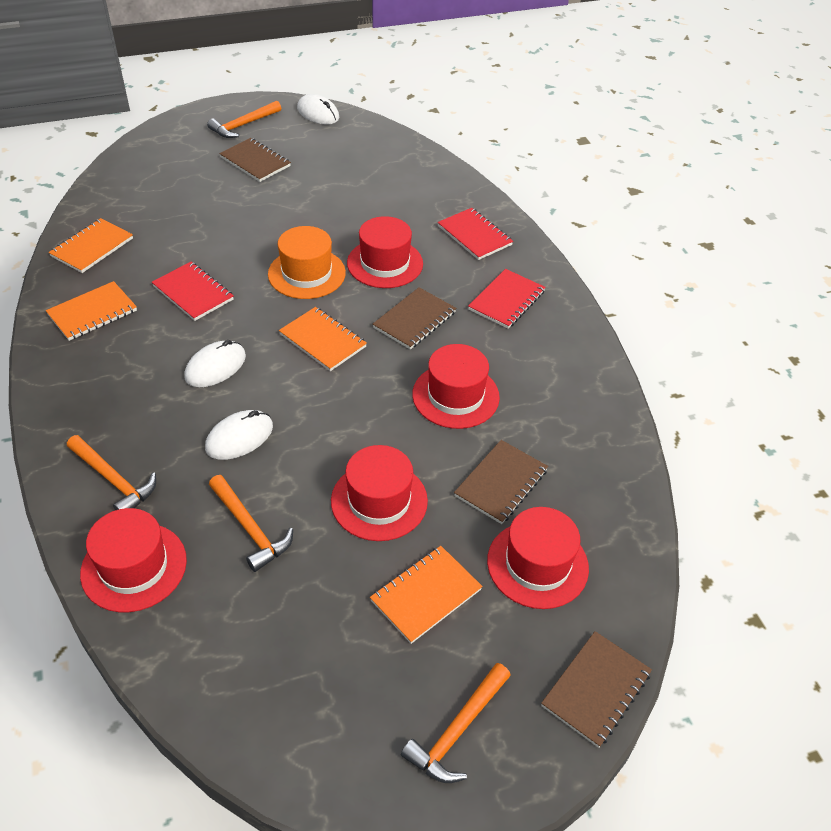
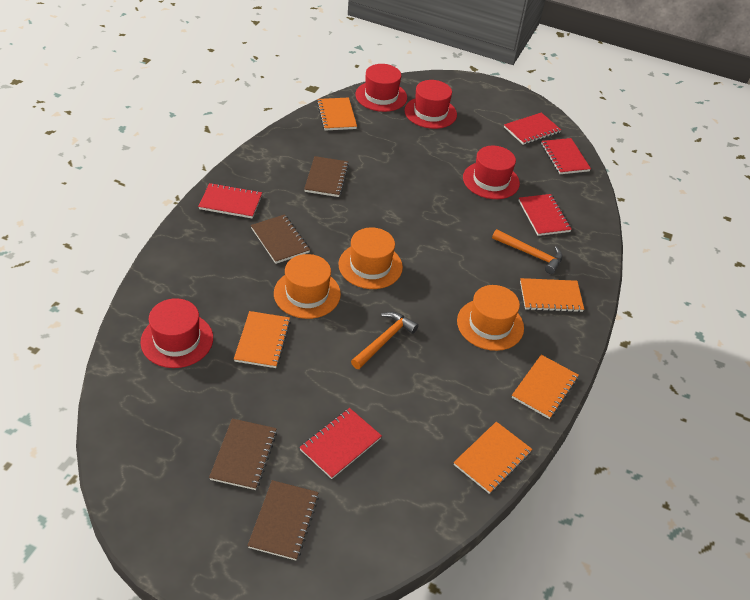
orange hammer: 4 -> 2
orange hat: 1 -> 3
orange notebook: 4 -> 5
red hat: 5 -> 4
red notebook: 3 -> 5
white mouse: 3 -> 0

